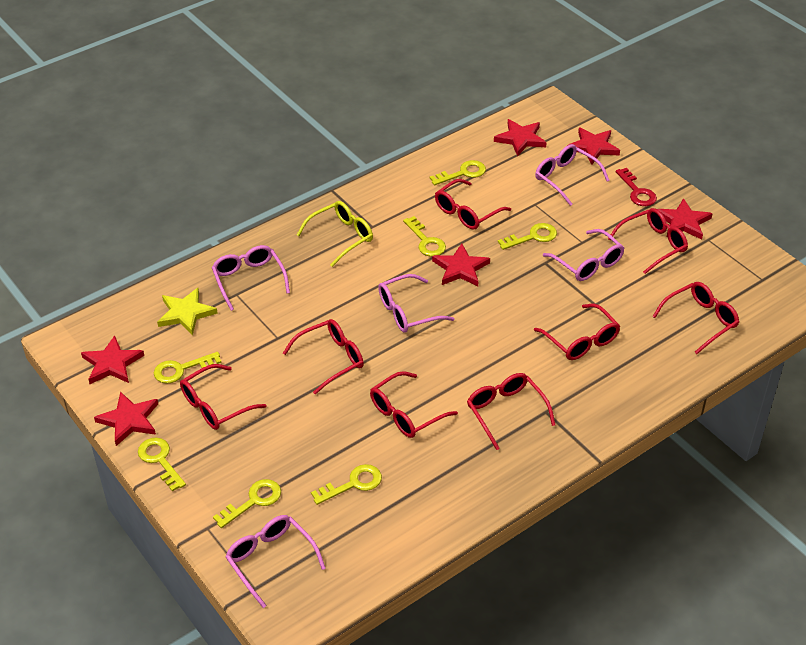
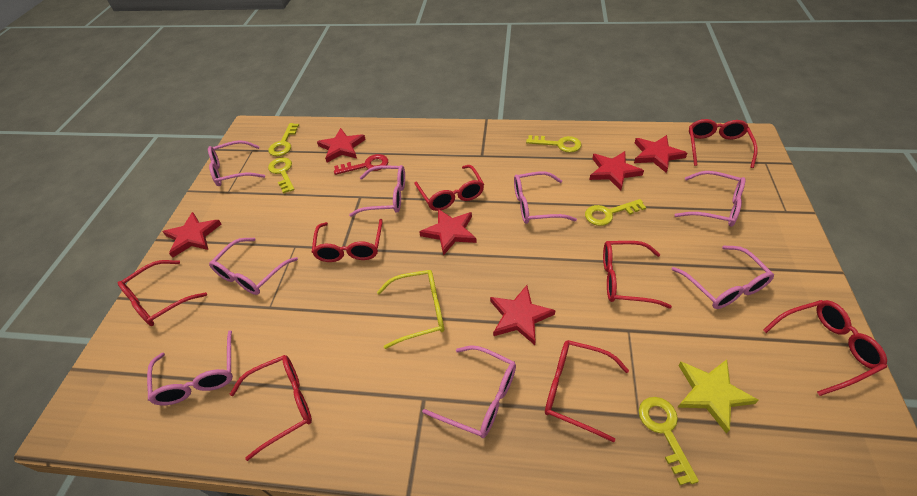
pink glasses: 5 -> 8
yellow key: 7 -> 5

